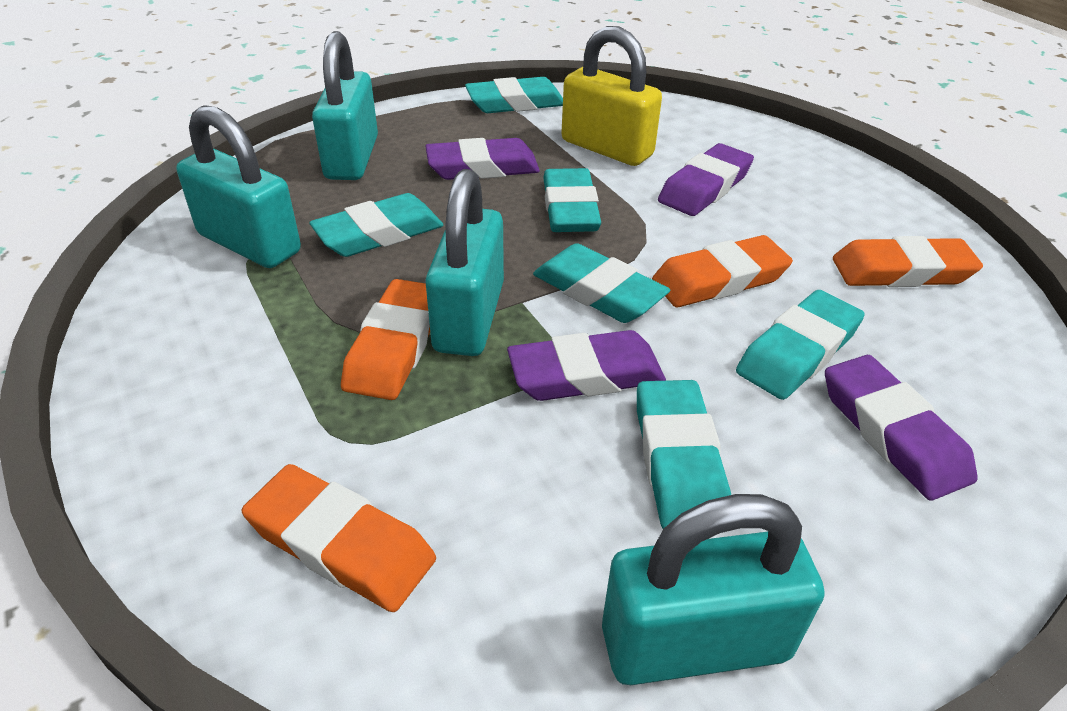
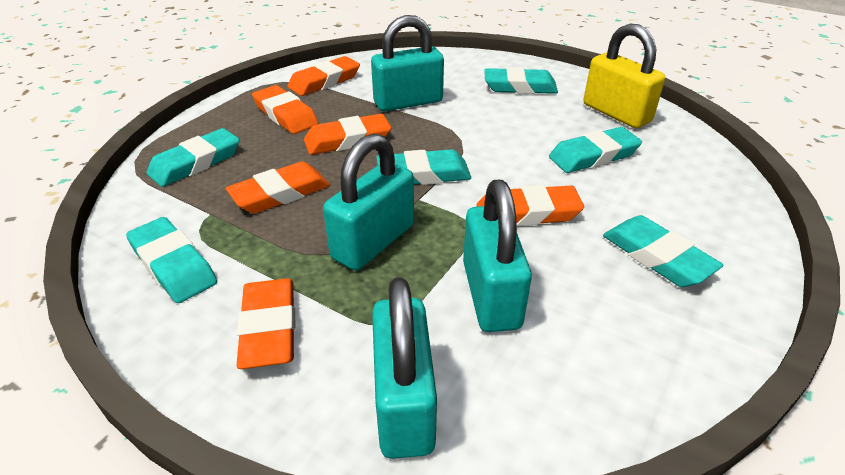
orange eraser: 4 -> 6
purple eraser: 4 -> 0

